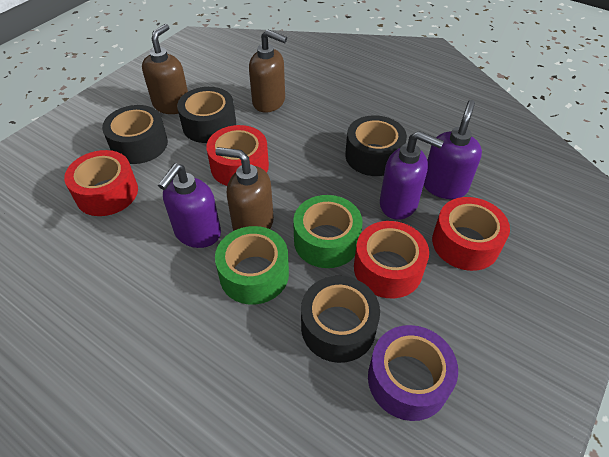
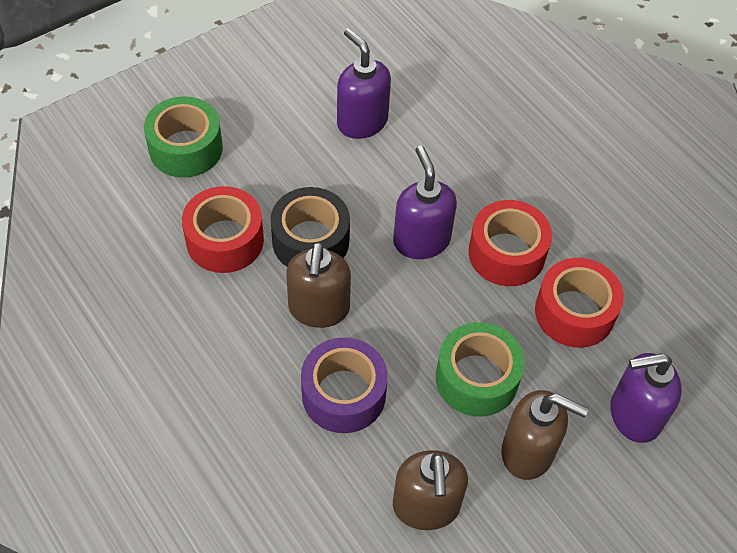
black tape: 4 -> 1
red tape: 4 -> 3

